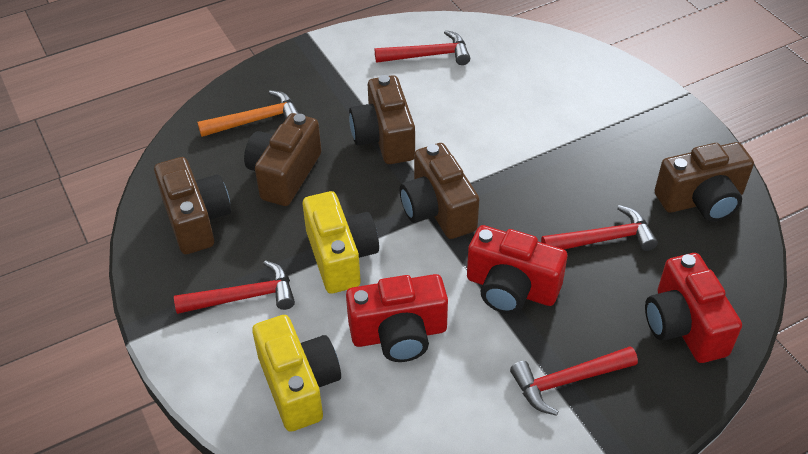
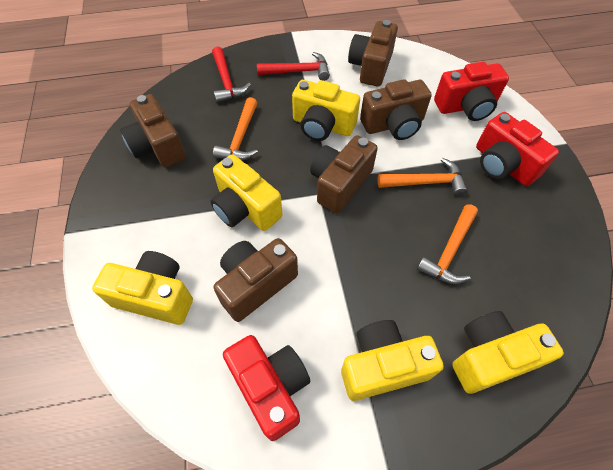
orange hammer: 1 -> 3
red hammer: 4 -> 2
yellow camera: 2 -> 5

